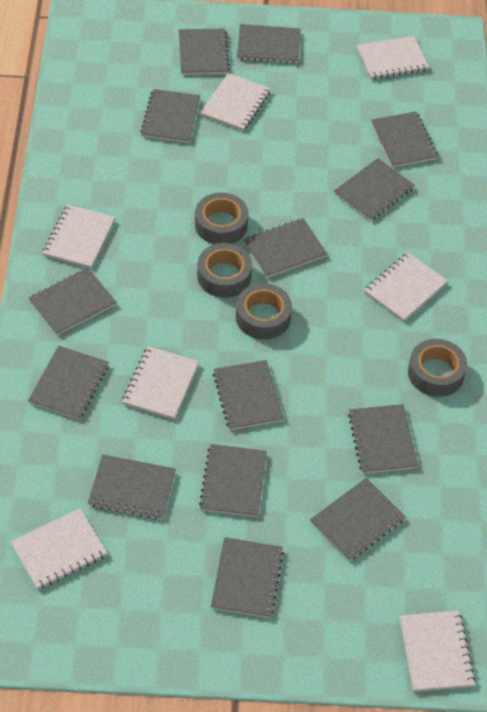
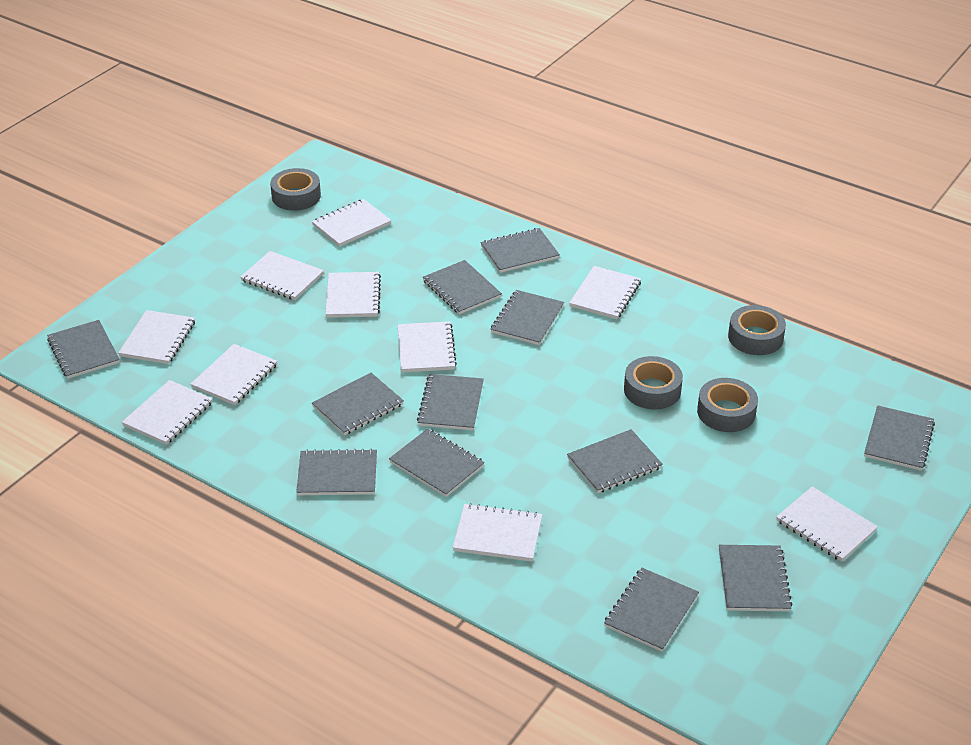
grey notebook: 14 -> 12
white notebook: 7 -> 10

